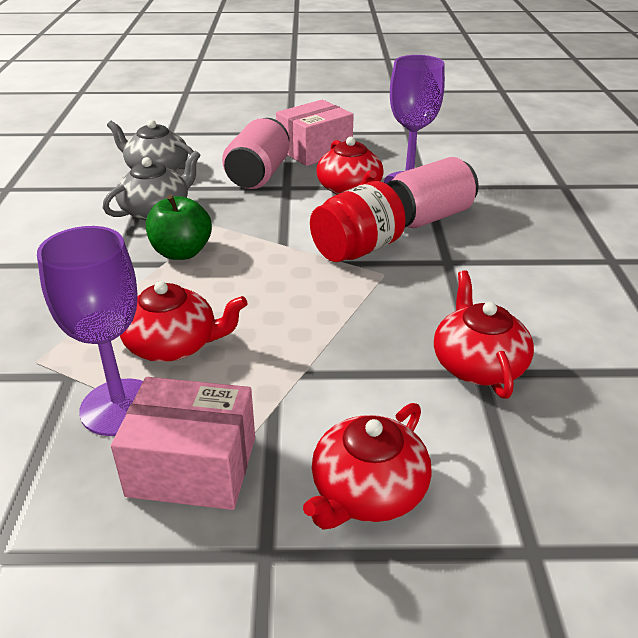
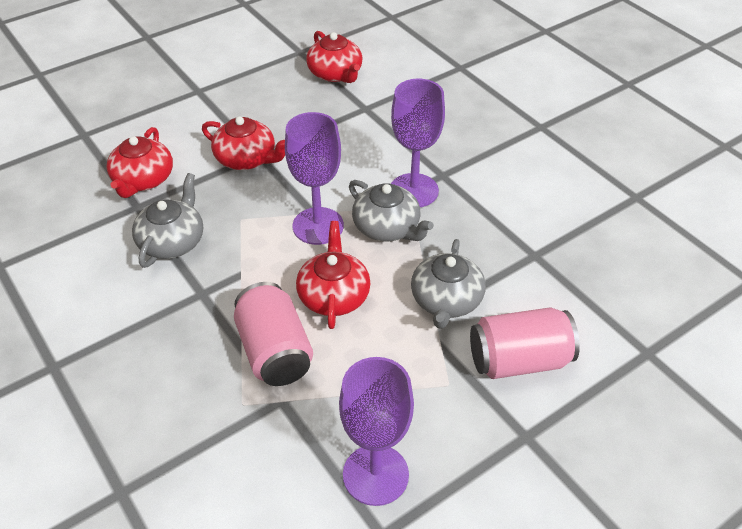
green apple: 1 -> 0
grey teapot: 2 -> 3
pink box: 2 -> 0
purple goblet: 2 -> 3
red jar: 1 -> 0

